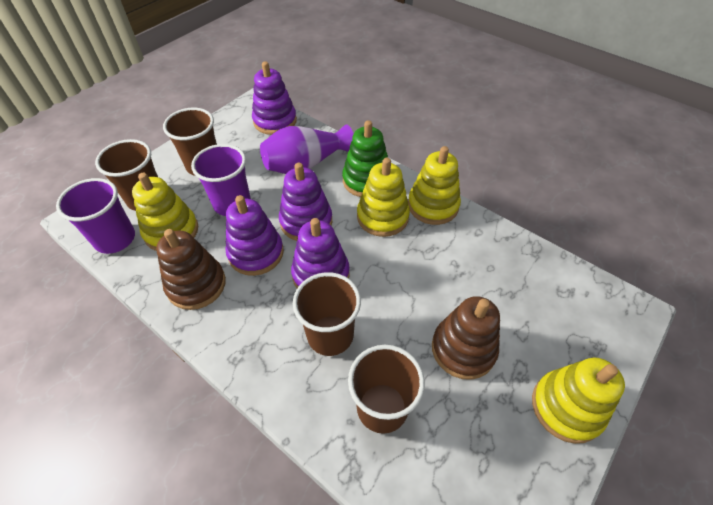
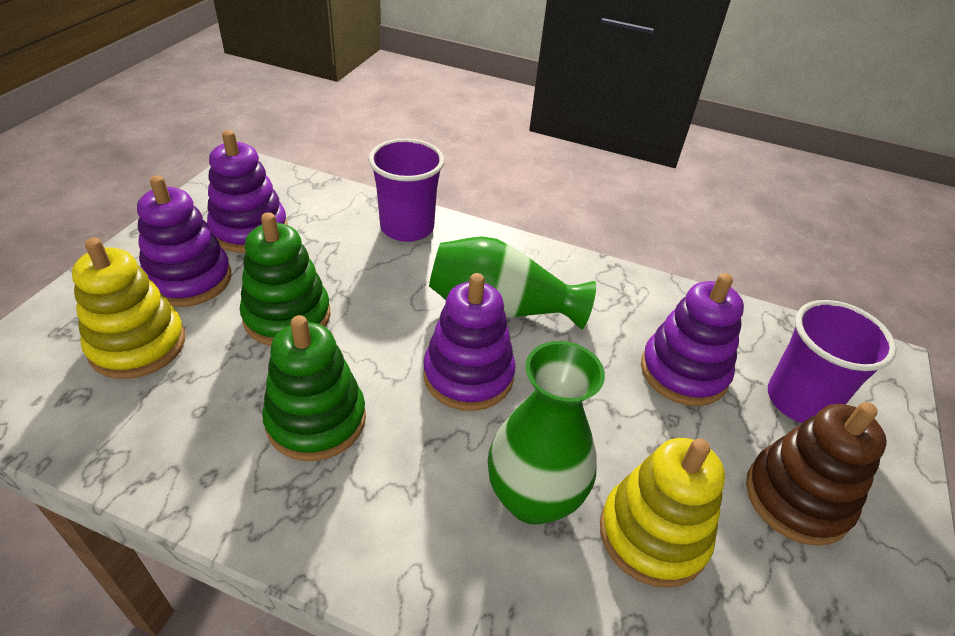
brown cup: 4 -> 0
brown stacking toy: 2 -> 1
green stacking toy: 1 -> 2
green vase: 0 -> 2
purple vase: 1 -> 0
yellow stacking toy: 4 -> 2

